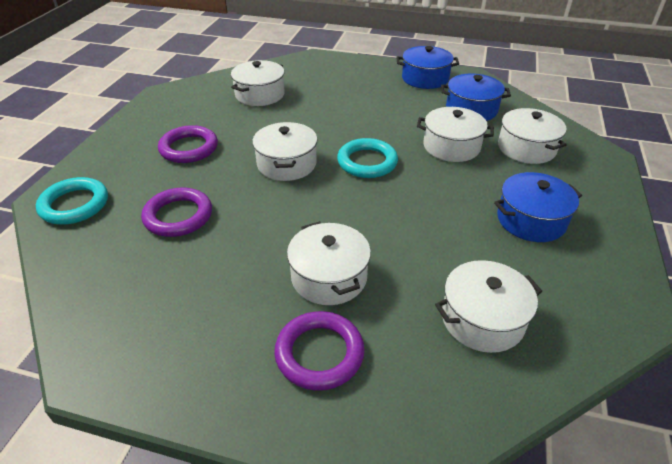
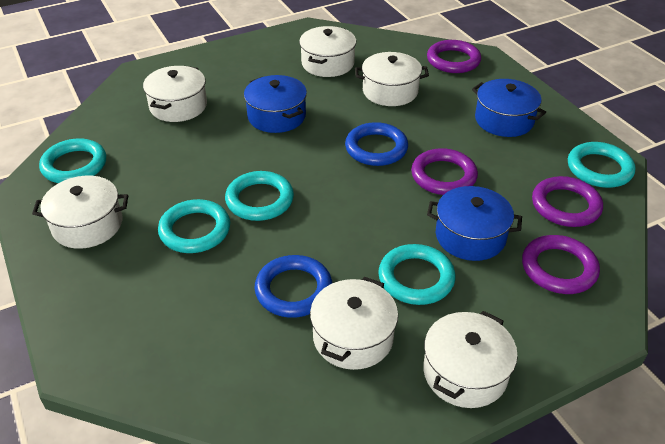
blue ring: 0 -> 2
purple ring: 3 -> 4
turquoise ring: 2 -> 5

